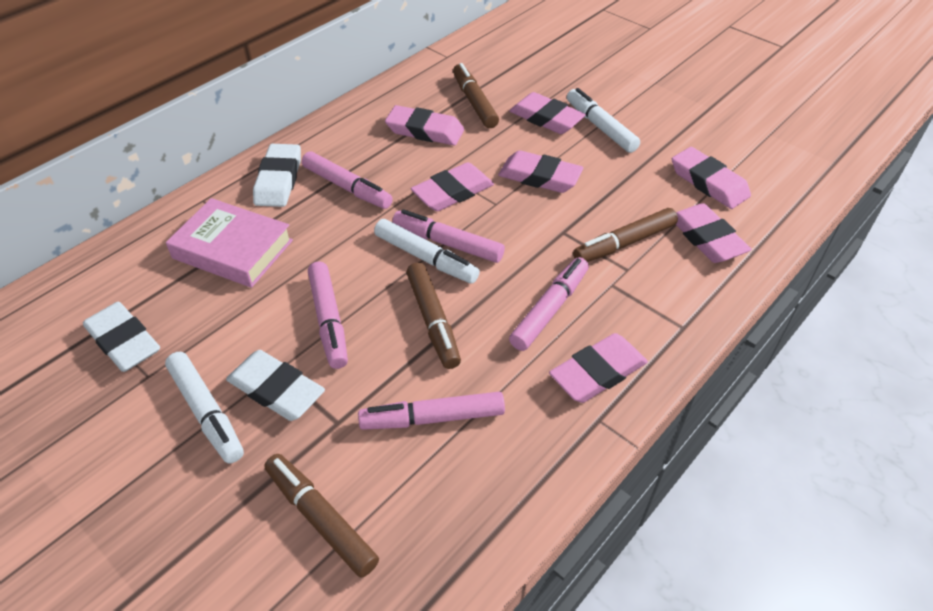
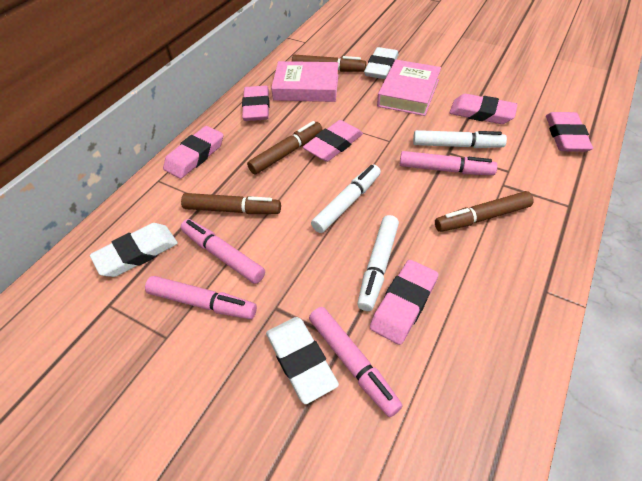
pink book: 1 -> 2
pink eraser: 7 -> 6
pink marker: 5 -> 4

